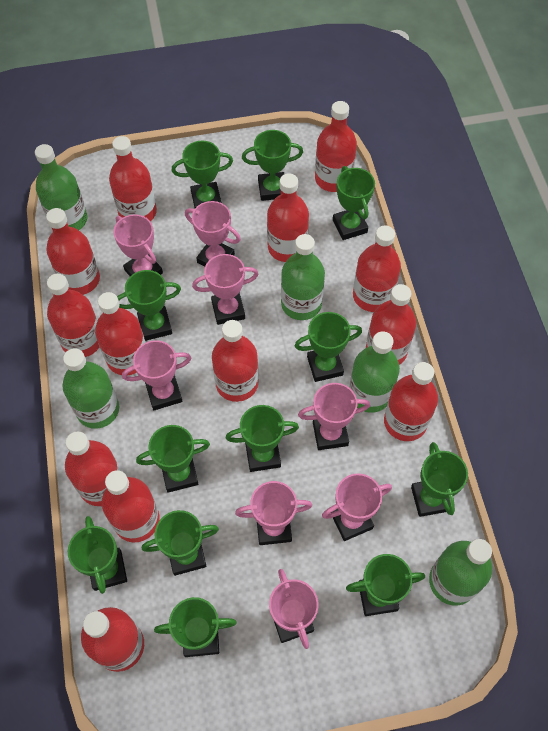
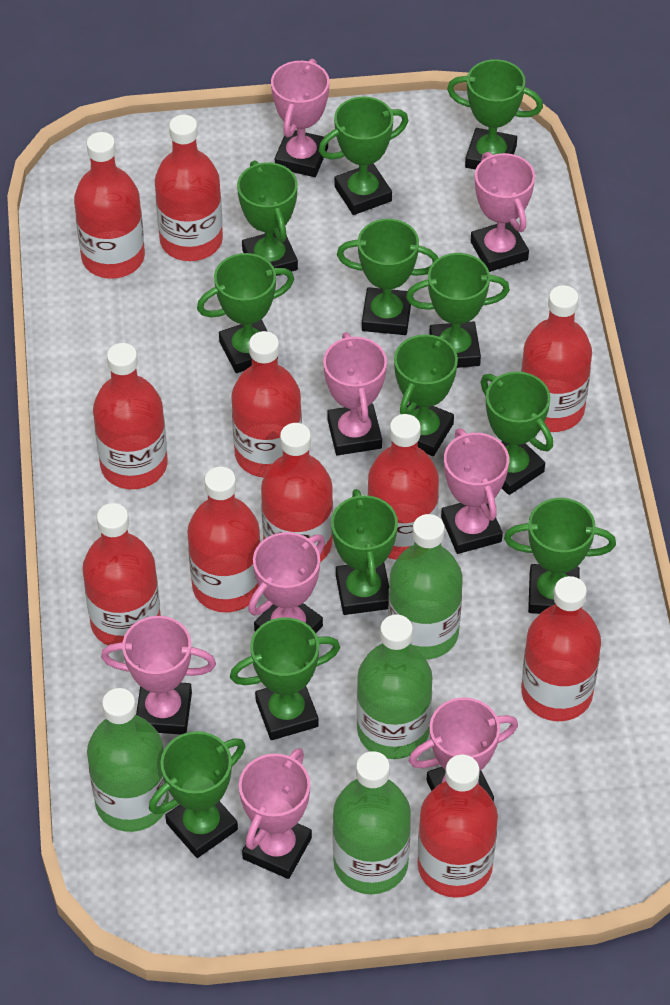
green bottle: 5 -> 4
red bottle: 13 -> 11

